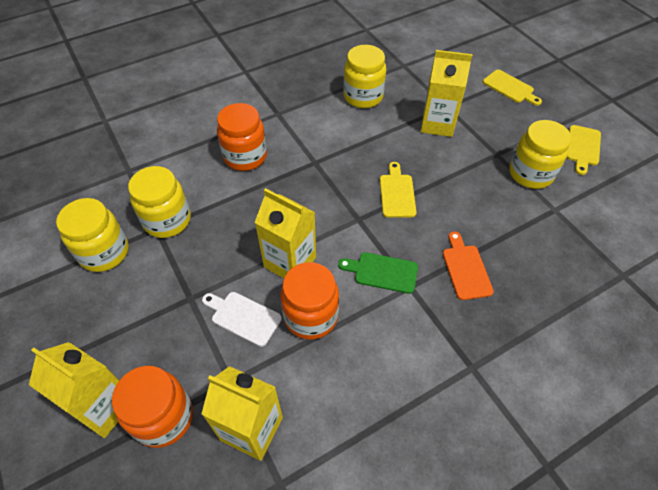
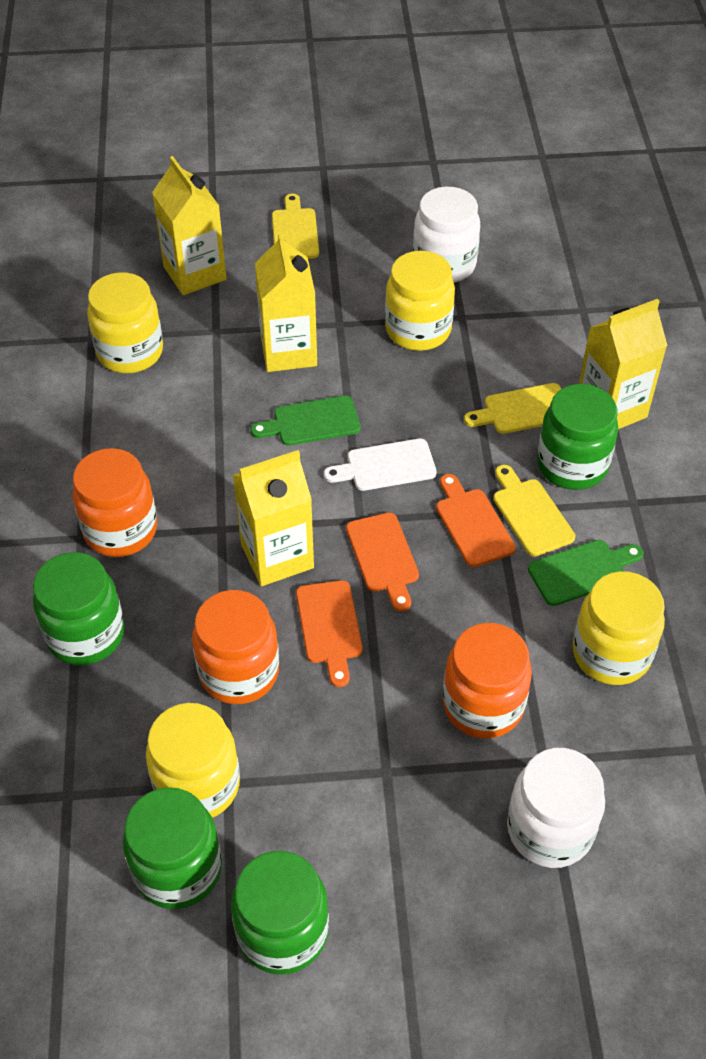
green cutting board: 1 -> 2
green jar: 0 -> 4
orange cutting board: 1 -> 3
white jar: 0 -> 2

